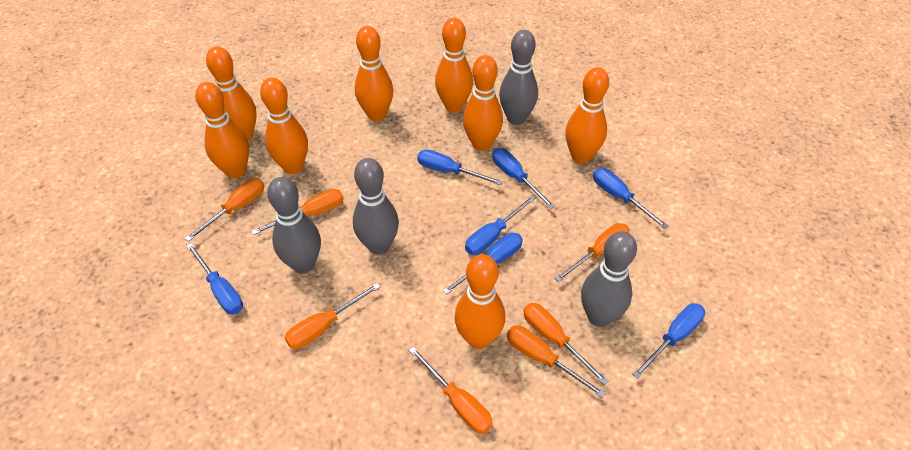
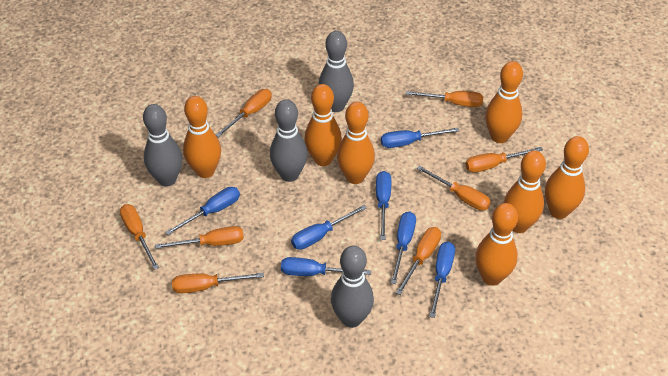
orange bowling pin: 8 -> 7
orange screwdriver: 7 -> 8

